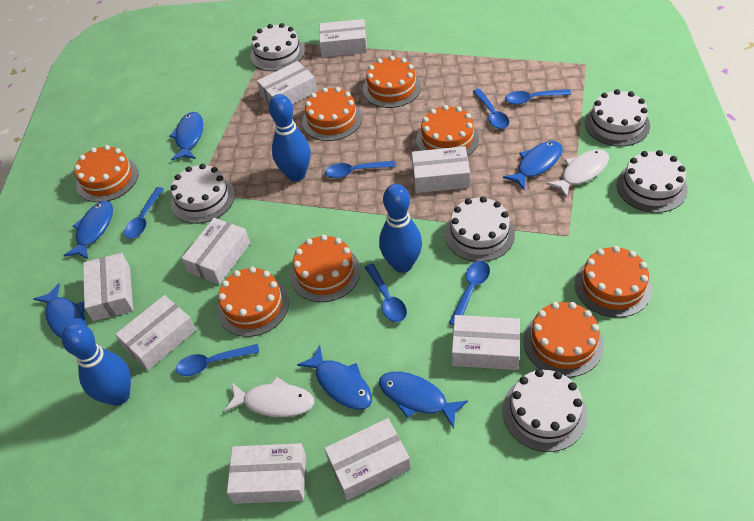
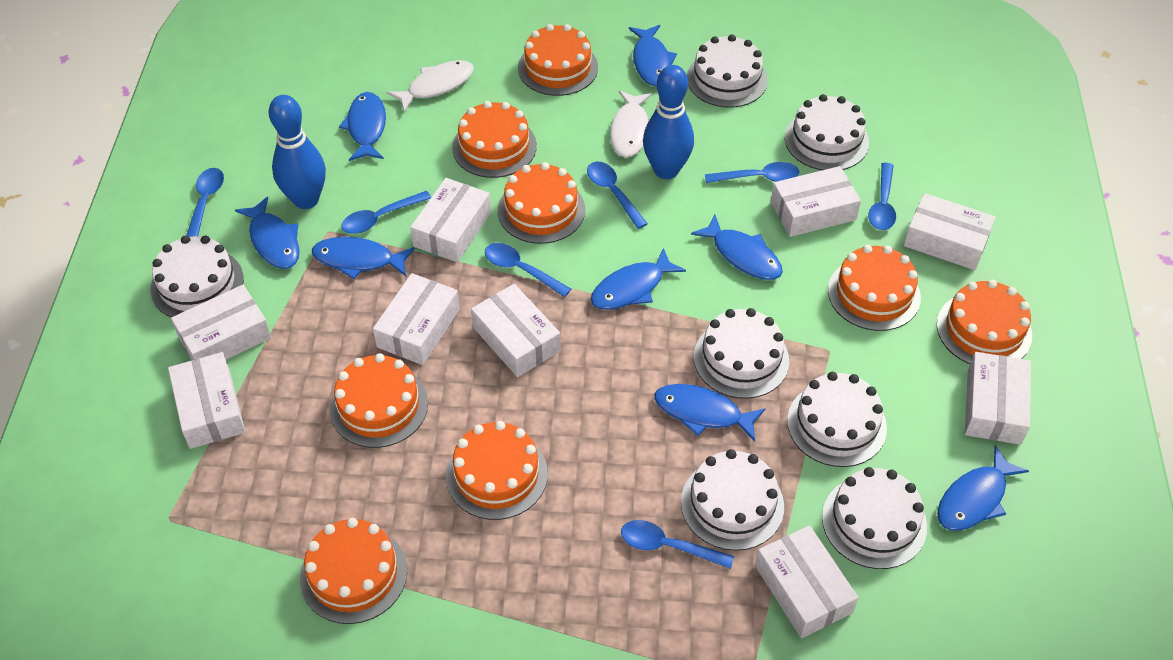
blue bowling pin: 3 -> 2
blue fish: 6 -> 8
white cake: 6 -> 7

